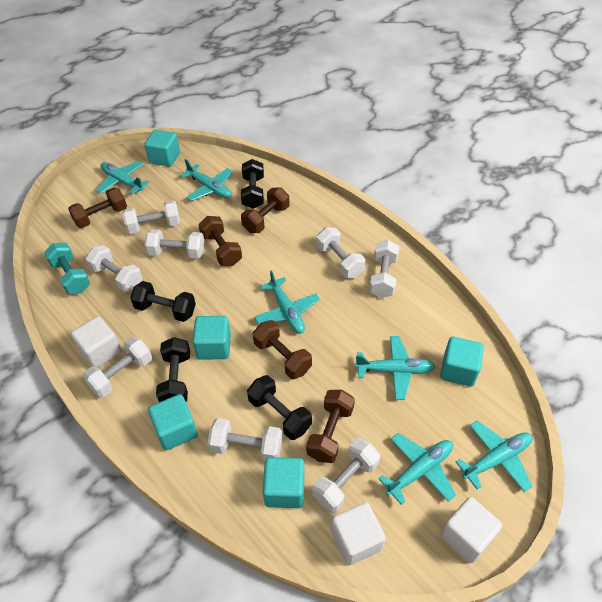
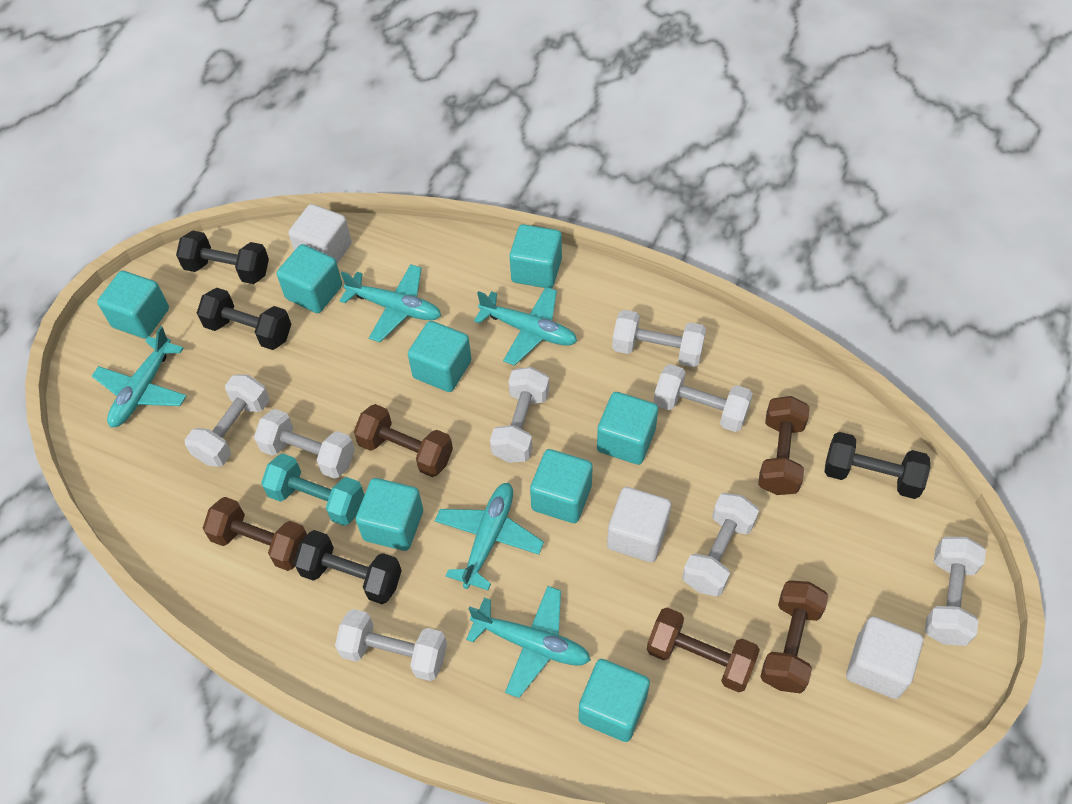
turquoise cube: 5 -> 8
turquoise plane: 6 -> 5

